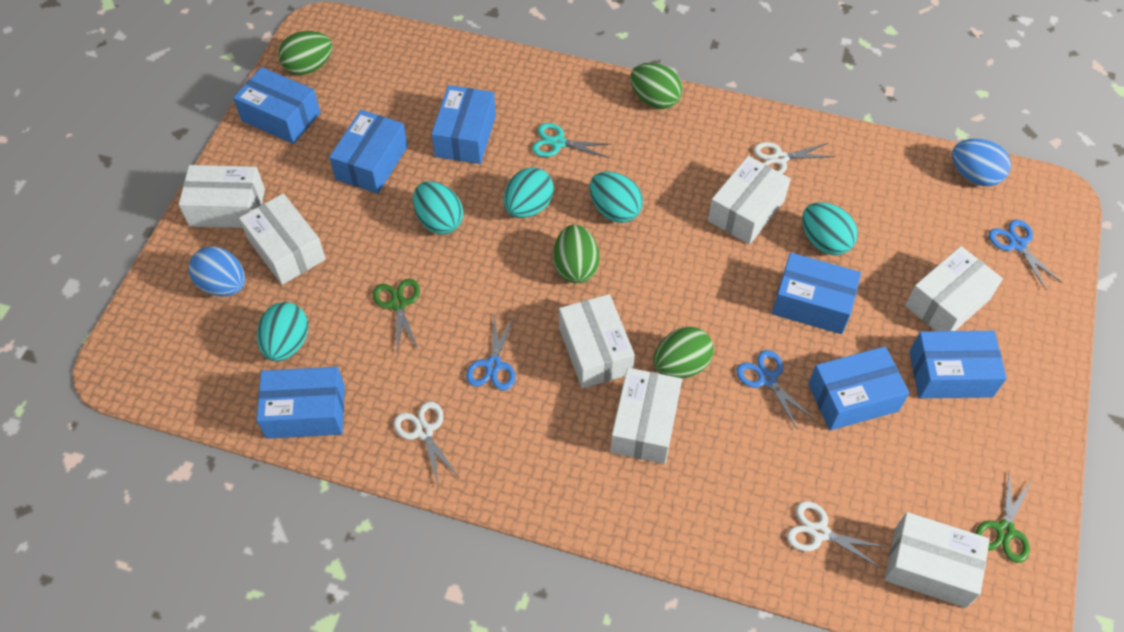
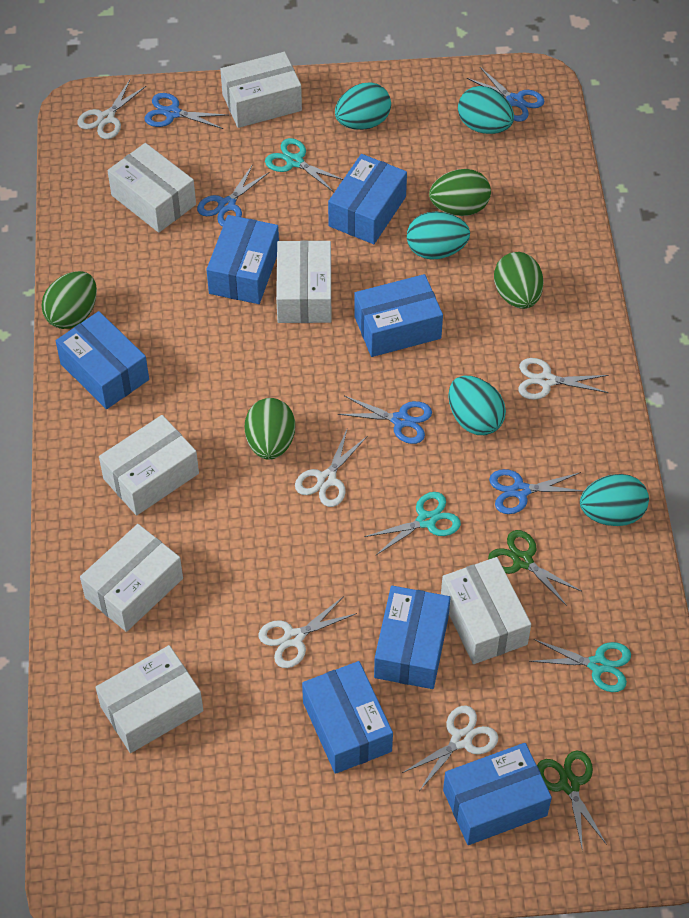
blue egg: 2 -> 0
blue scissors: 3 -> 5
turquoise scissors: 1 -> 3
white scissors: 3 -> 5

